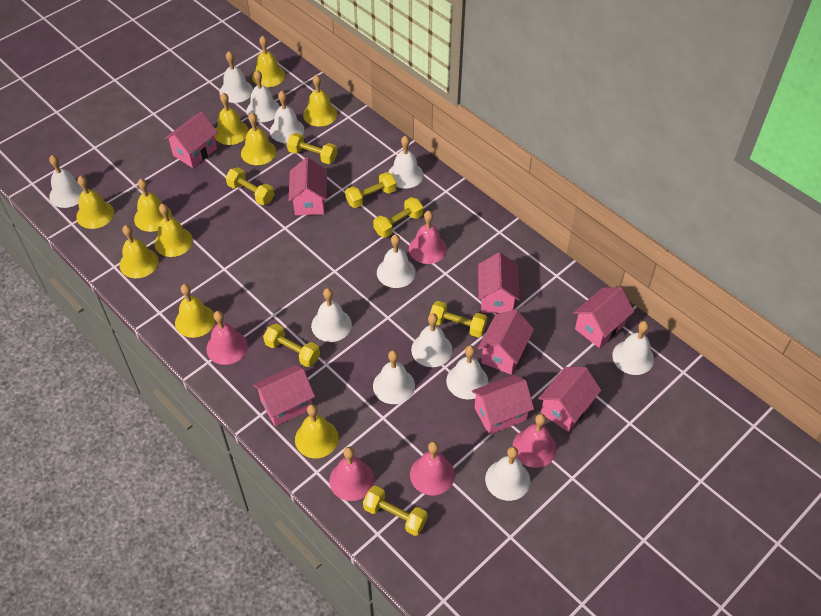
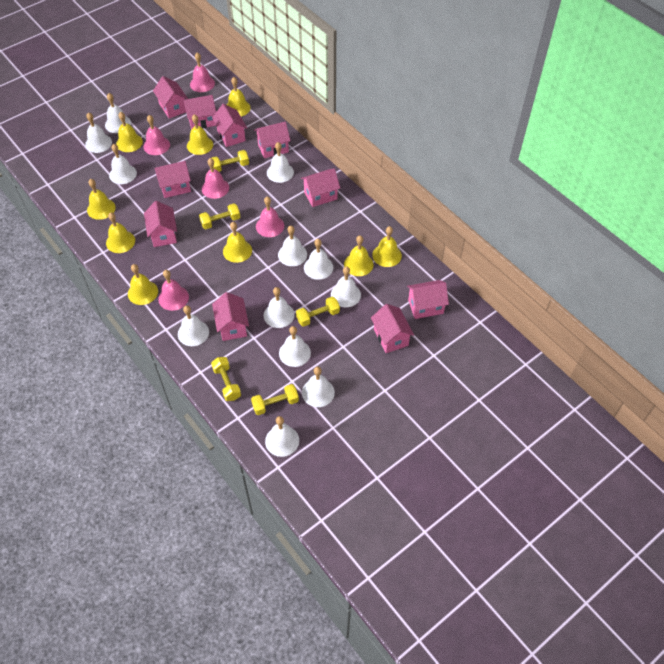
pink house: 8 -> 10
yellow bell: 10 -> 9
yellow dumbbell: 7 -> 5

